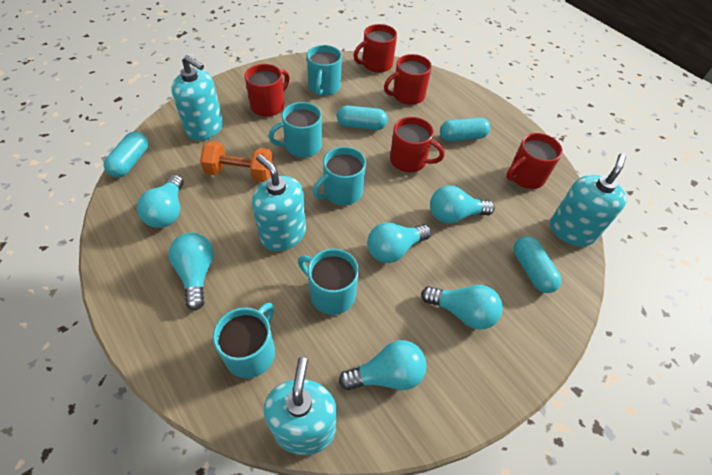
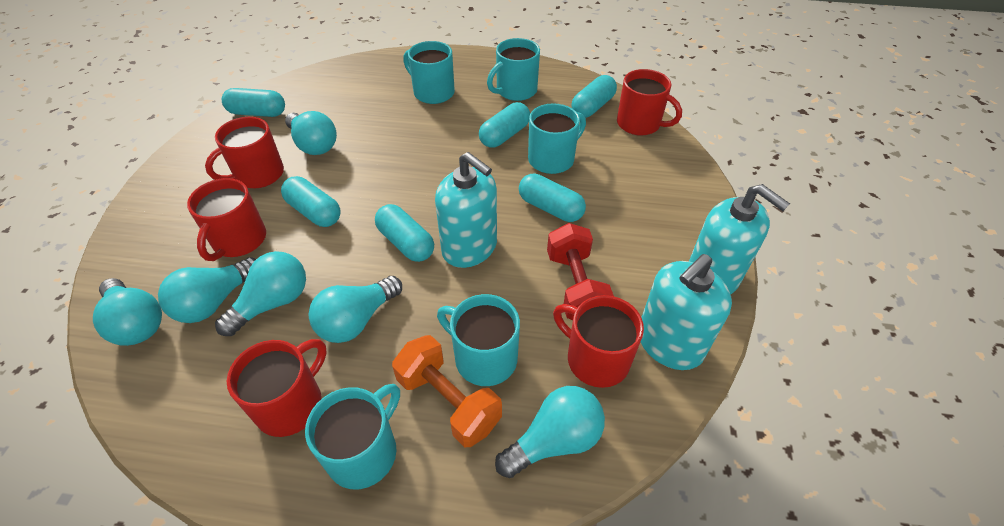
red dumbbell: 0 -> 1
turquoise capsule: 4 -> 6
turquoise soap dispenser: 4 -> 3

